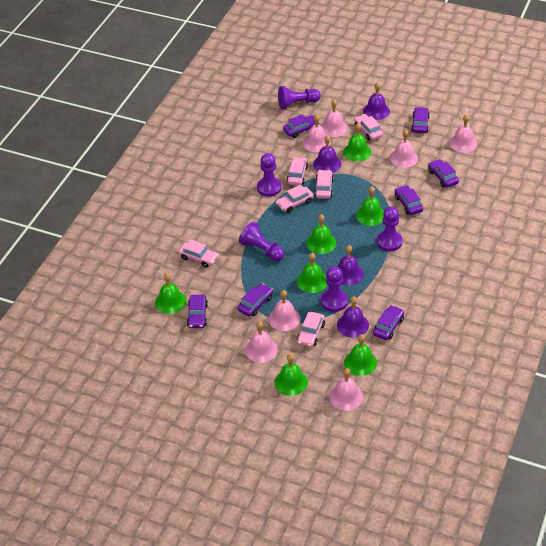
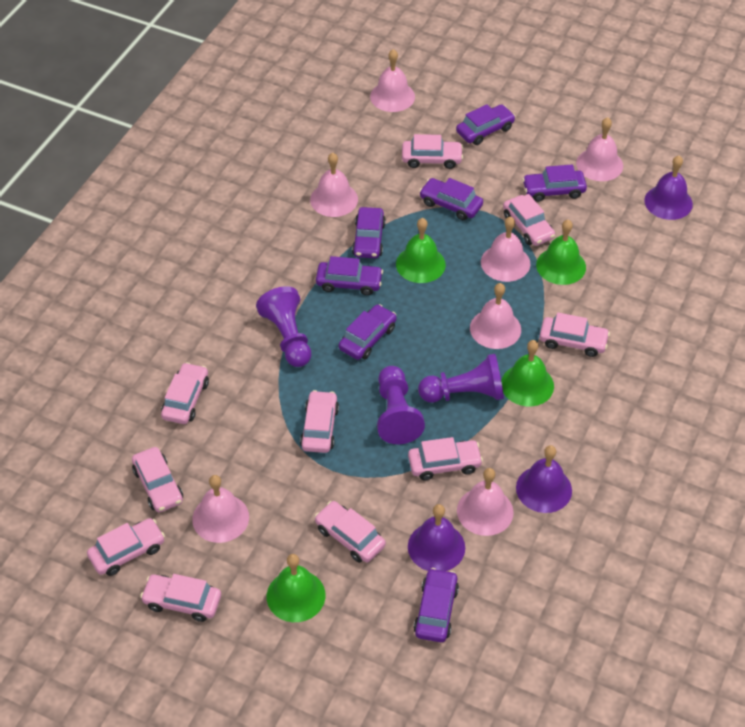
green bell: 7 -> 4
pink car: 6 -> 10
purple bell: 4 -> 3
purple pawn: 5 -> 3

